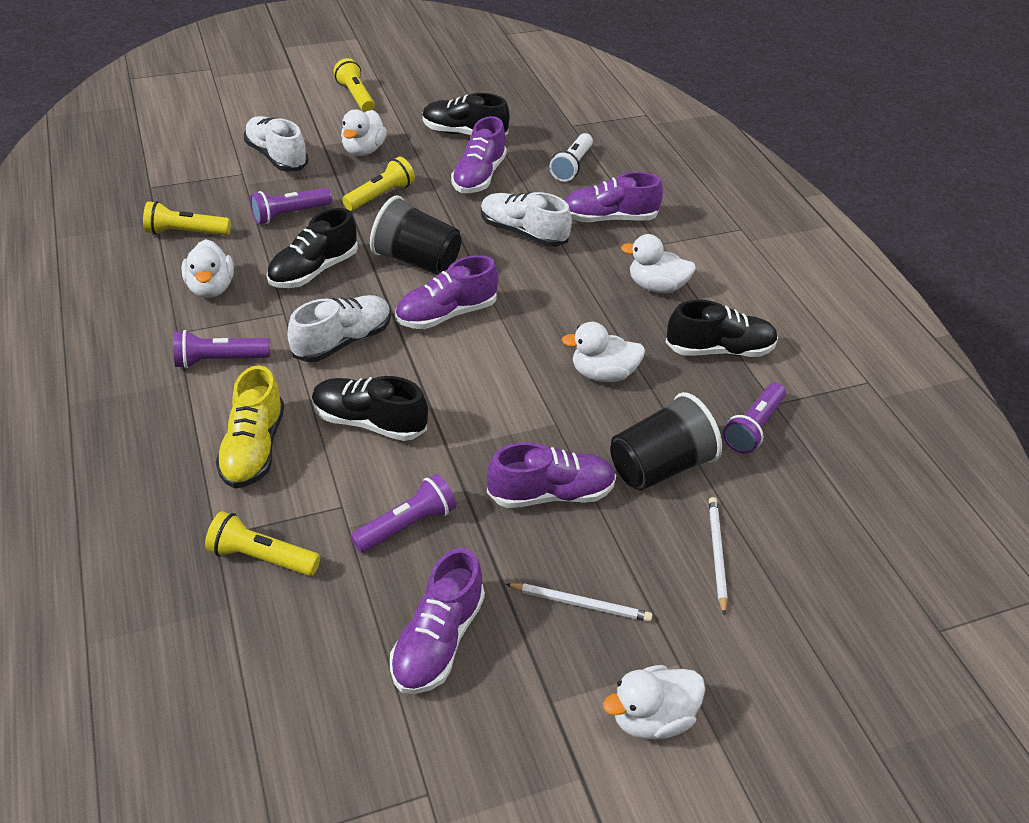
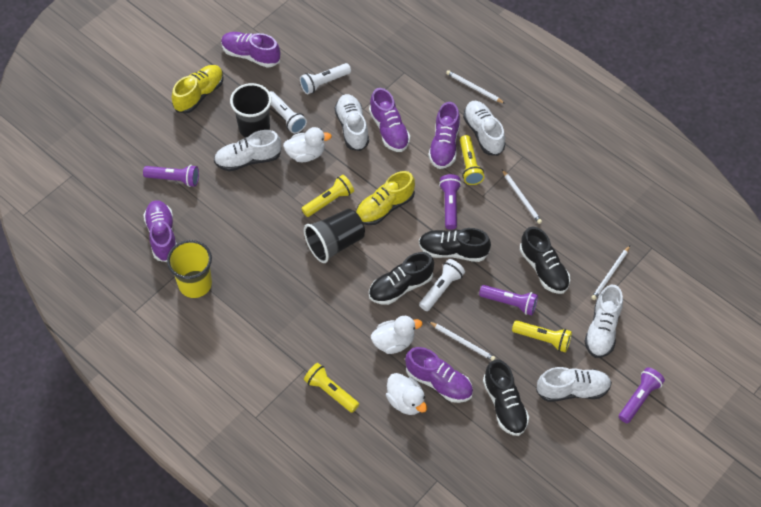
white duck: 5 -> 3
white flashlight: 1 -> 3
white pencil: 2 -> 4
white shoe: 3 -> 5
yellow cup: 0 -> 1
yellow shoe: 1 -> 2

